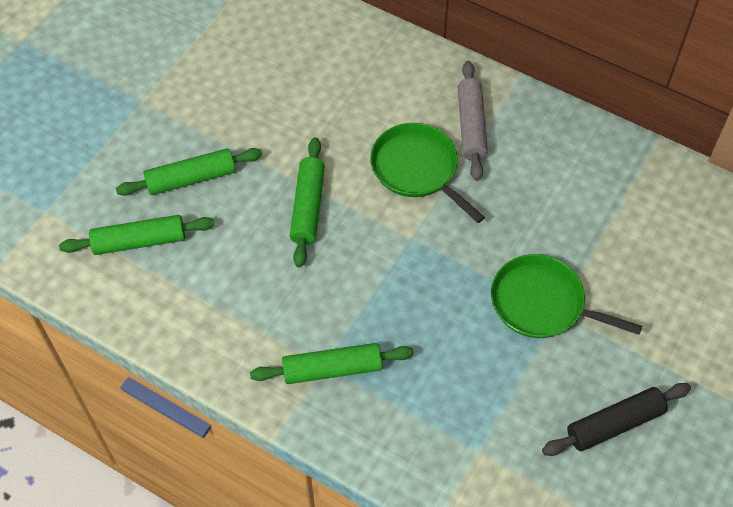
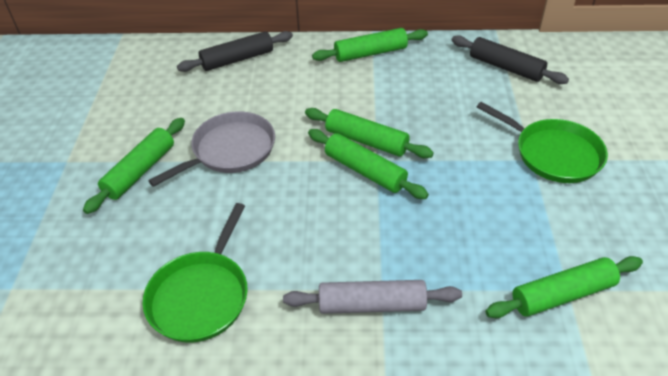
black rolling pin: 1 -> 2
green rolling pin: 4 -> 5
grey pan: 0 -> 1

